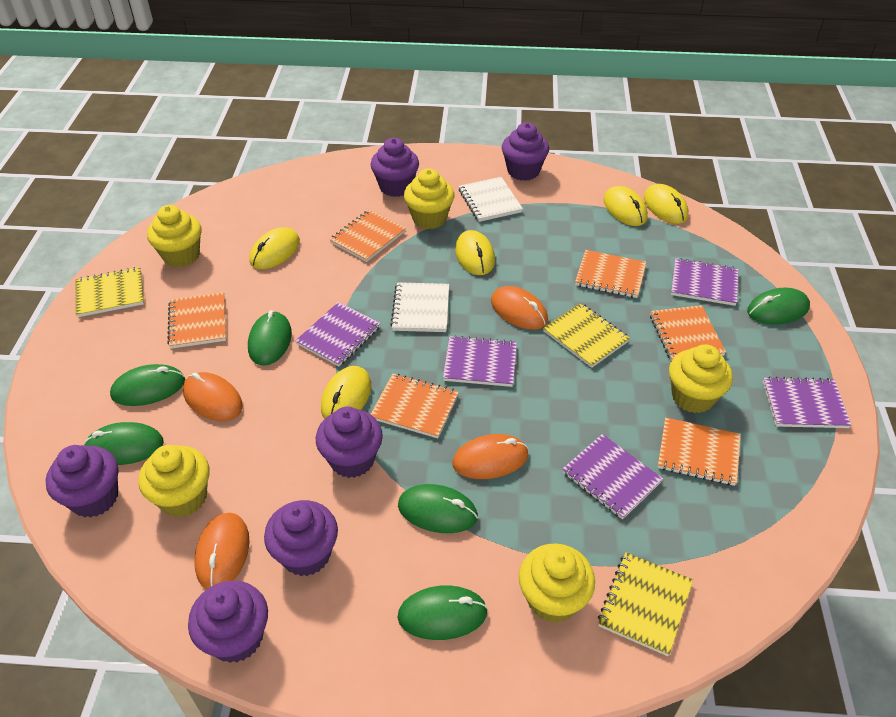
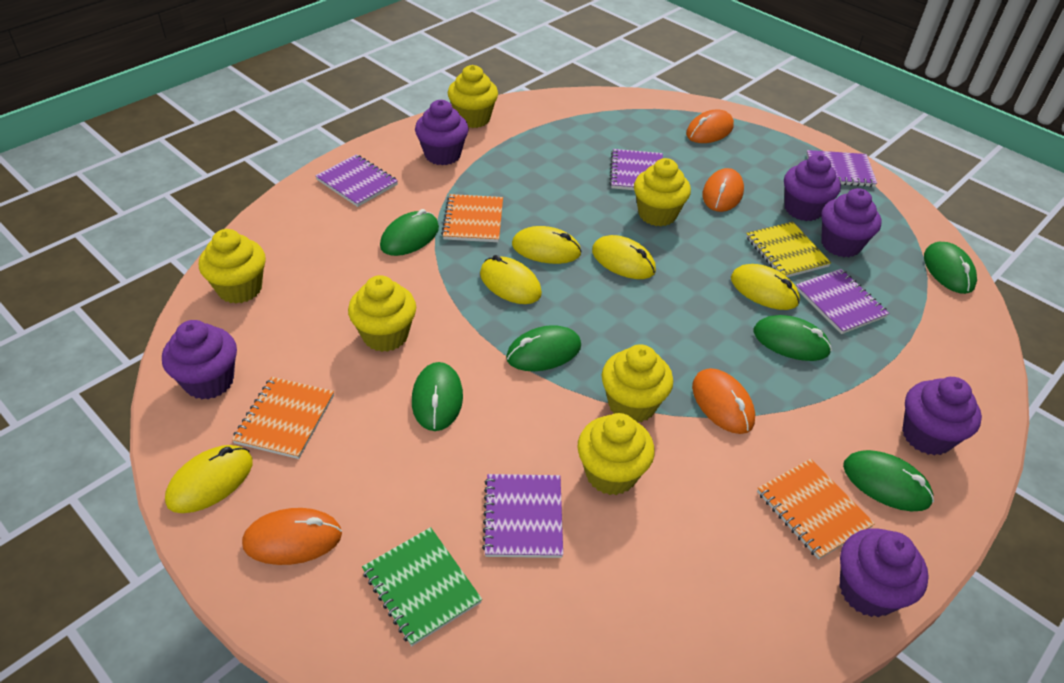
green notebook: 0 -> 1
orange notebook: 6 -> 3
white notebook: 2 -> 0
yellow cupcake: 5 -> 6
yellow notebook: 3 -> 1

